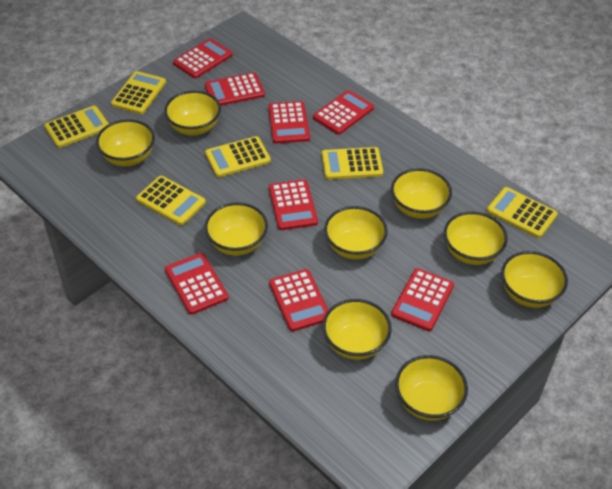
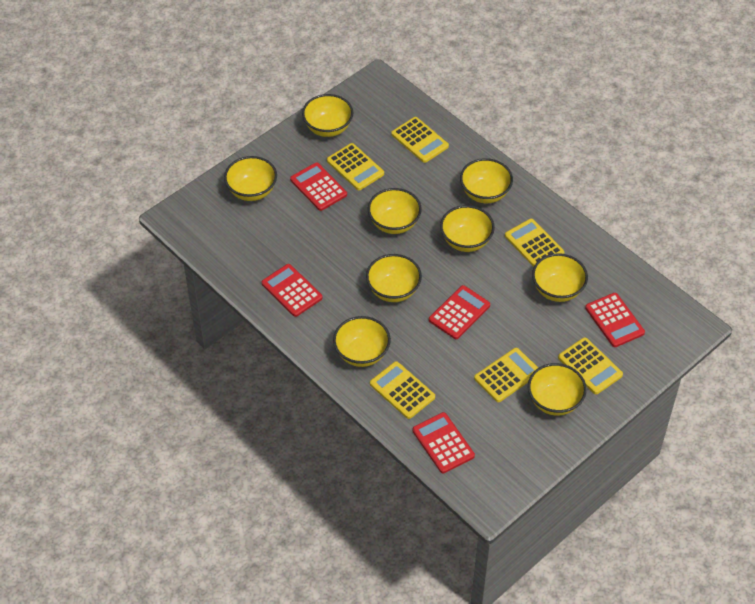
red calculator: 8 -> 5

